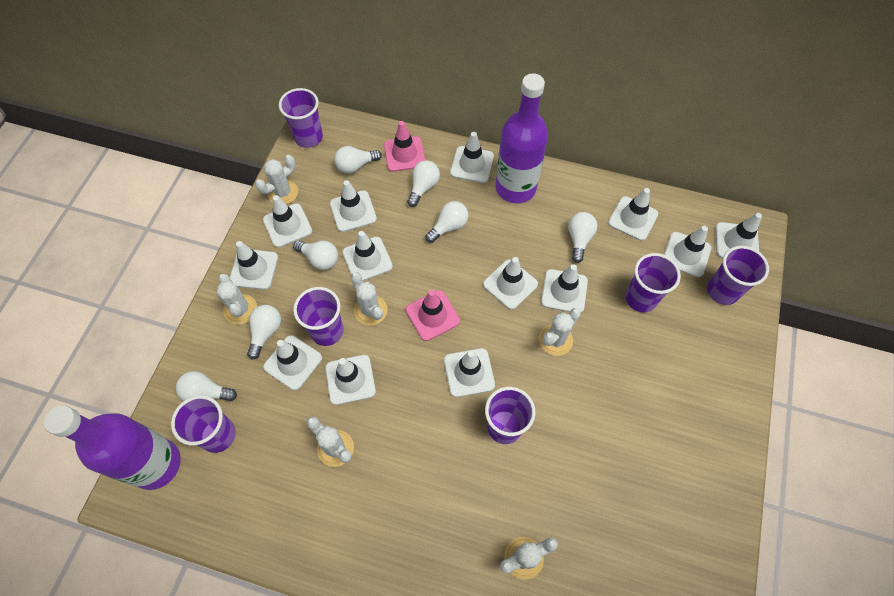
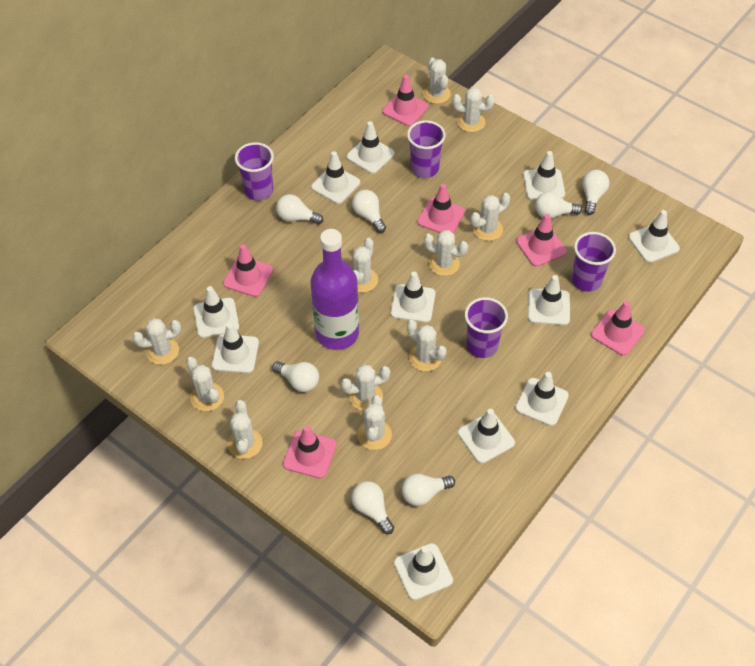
pink traffic cone: 2 -> 6
purple bottle: 2 -> 1
purple cup: 6 -> 4
white cactus: 6 -> 11
white traffic cone: 13 -> 11

